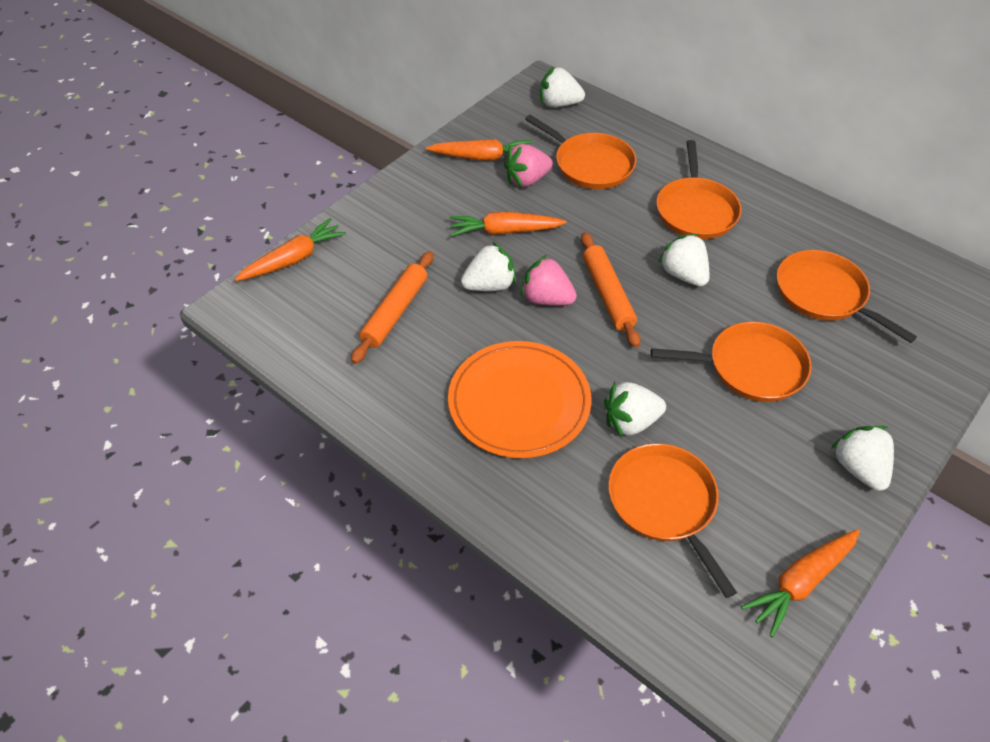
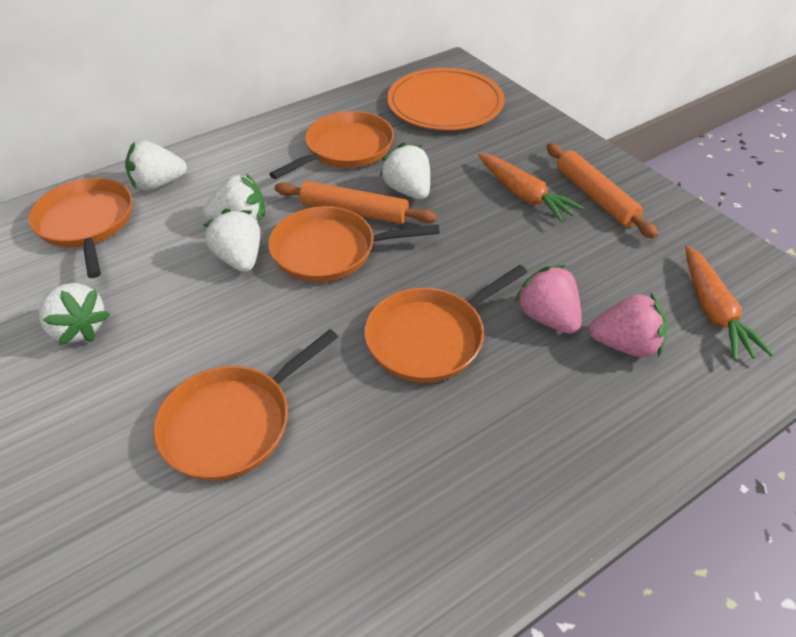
orange carrot: 4 -> 2

